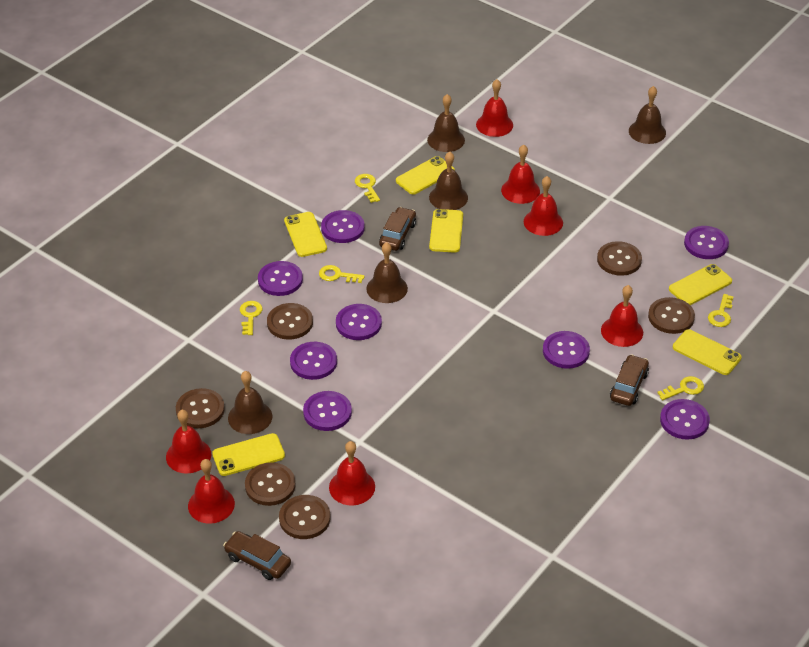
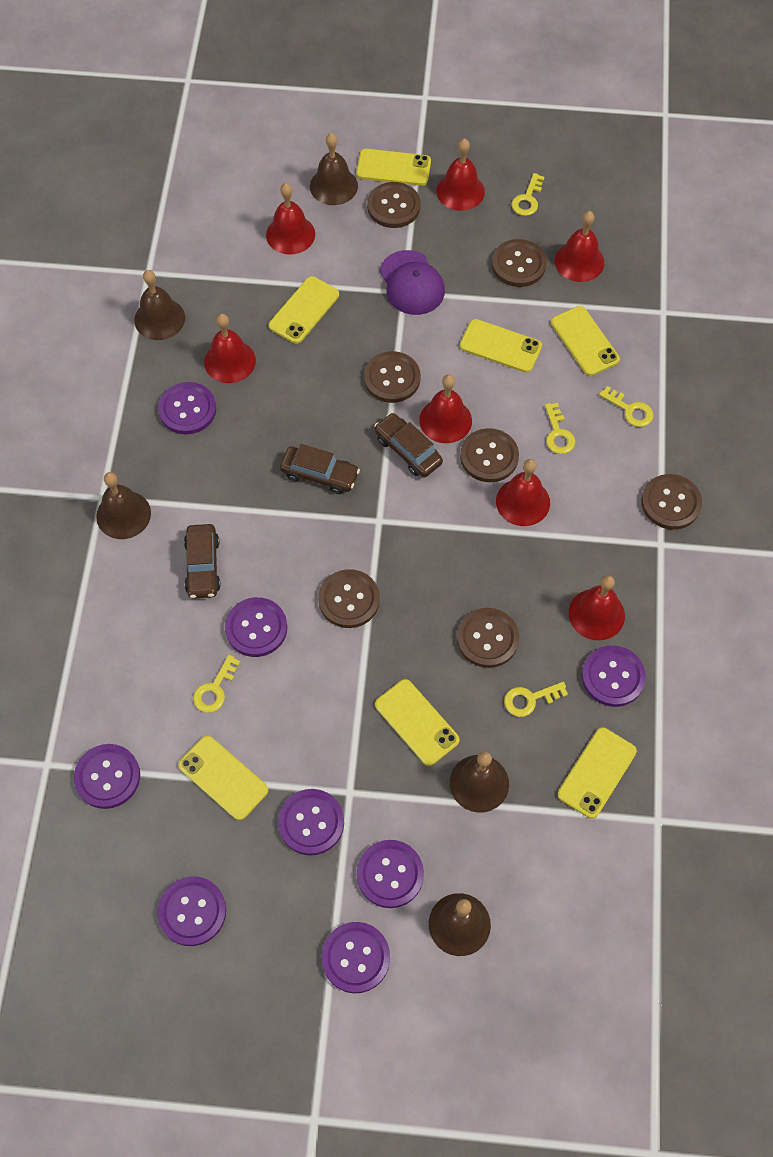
brown button: 6 -> 7
purple cap: 0 -> 1
yellow phone: 6 -> 7

